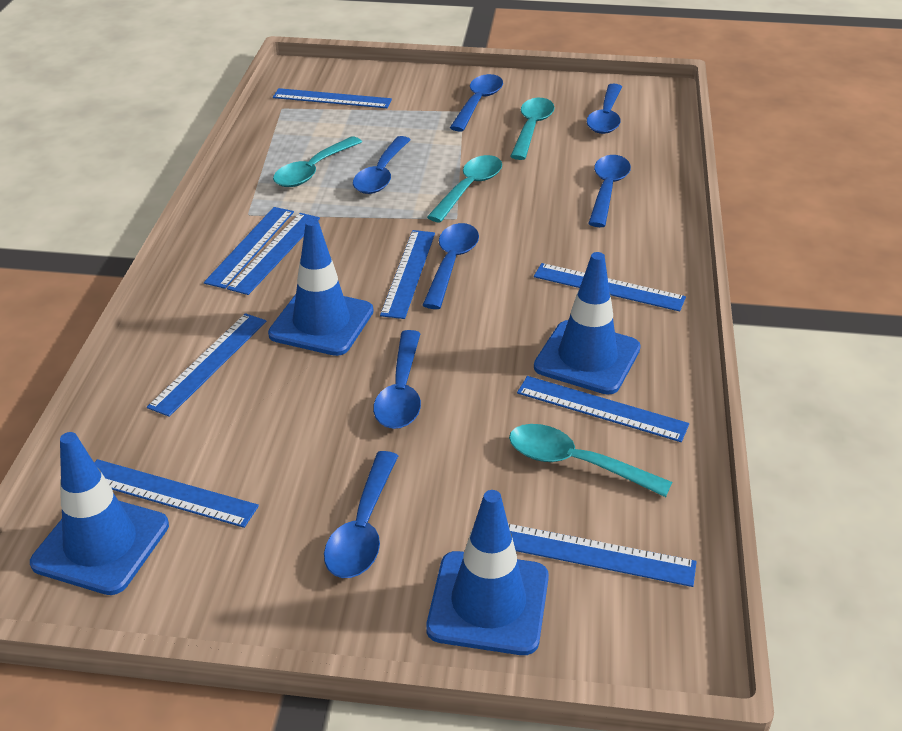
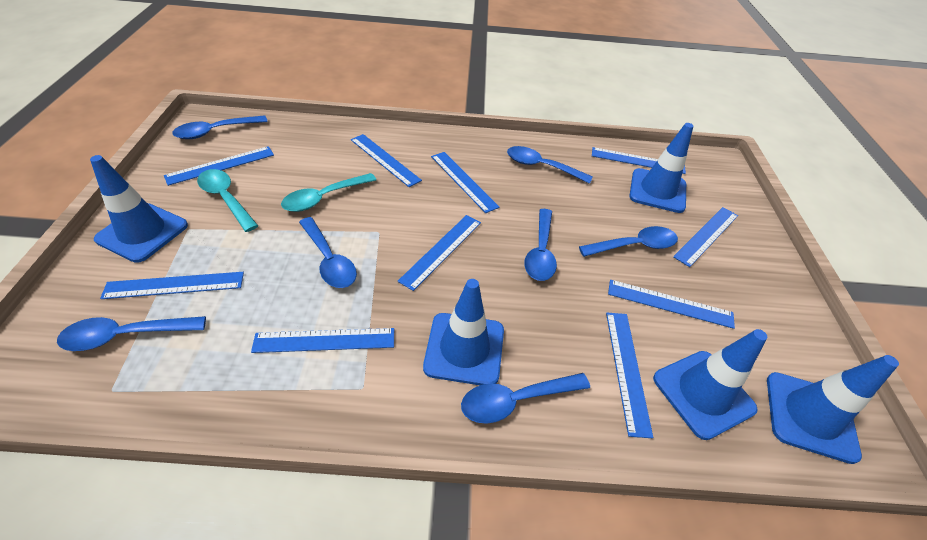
blue ruler: 9 -> 10
blue traffic cone: 4 -> 5
turquoise spoon: 4 -> 2

